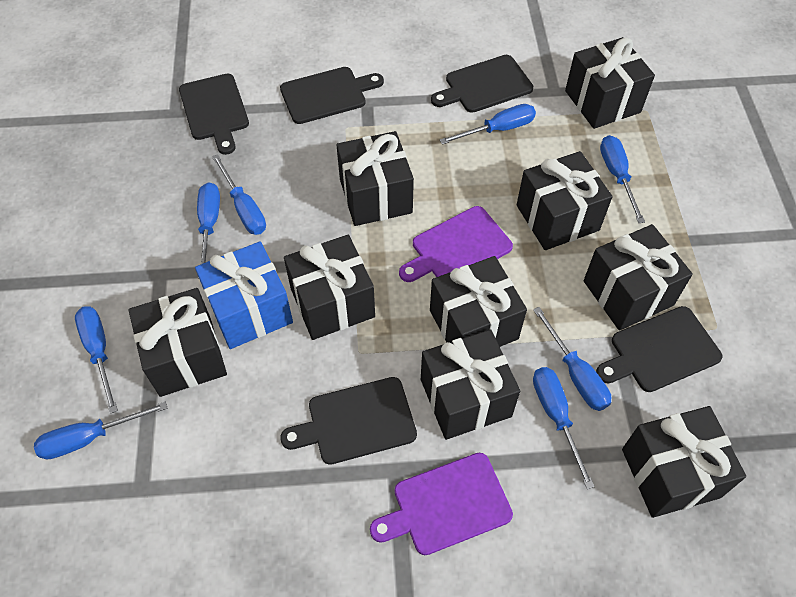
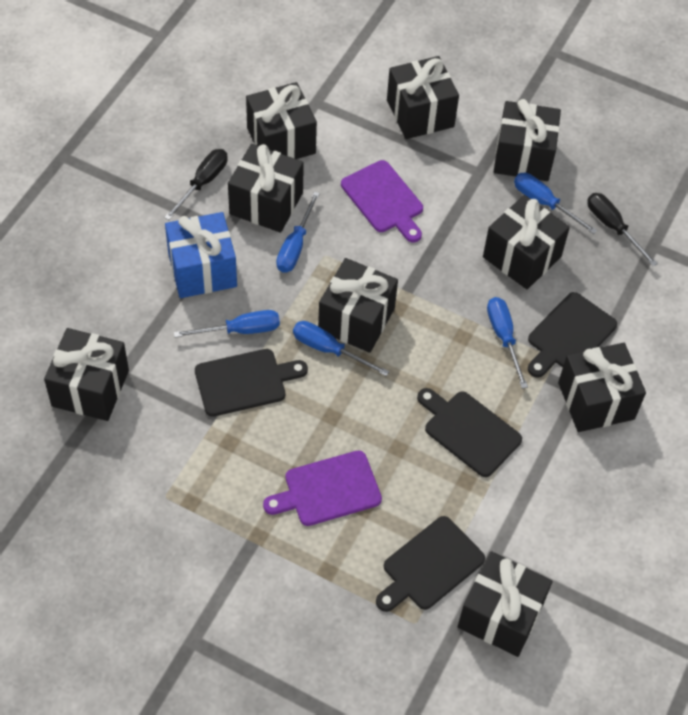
black cutting board: 5 -> 4
black screwdriver: 0 -> 2
blue screwdriver: 8 -> 5

